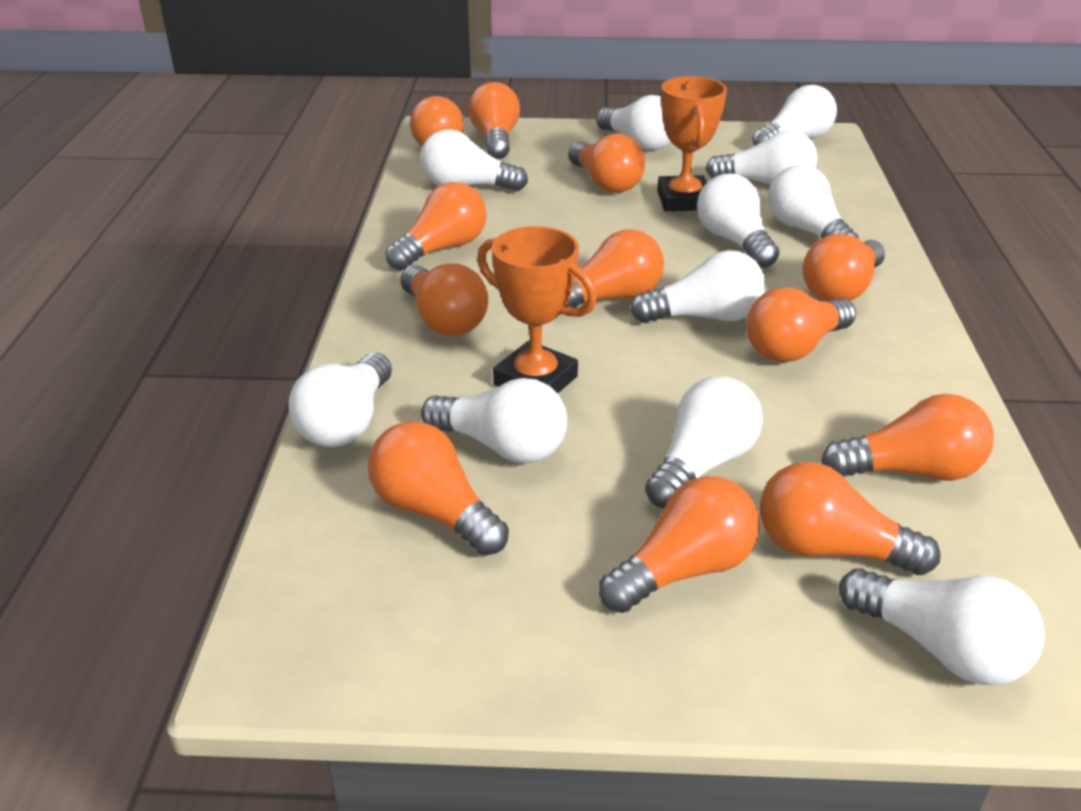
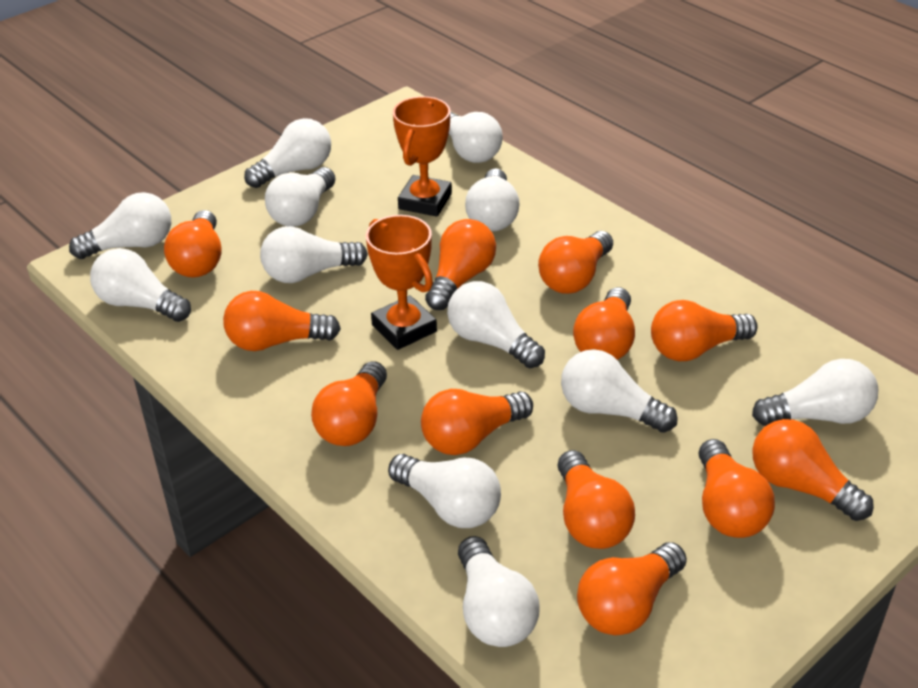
white light bulb: 11 -> 12

